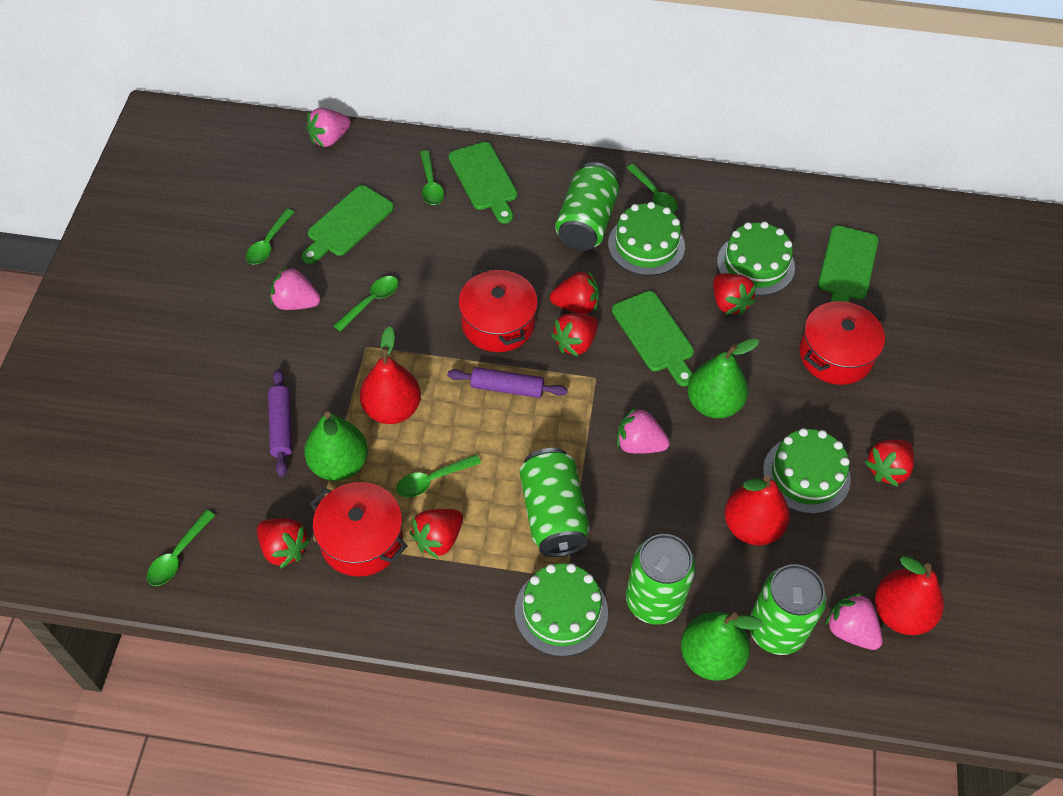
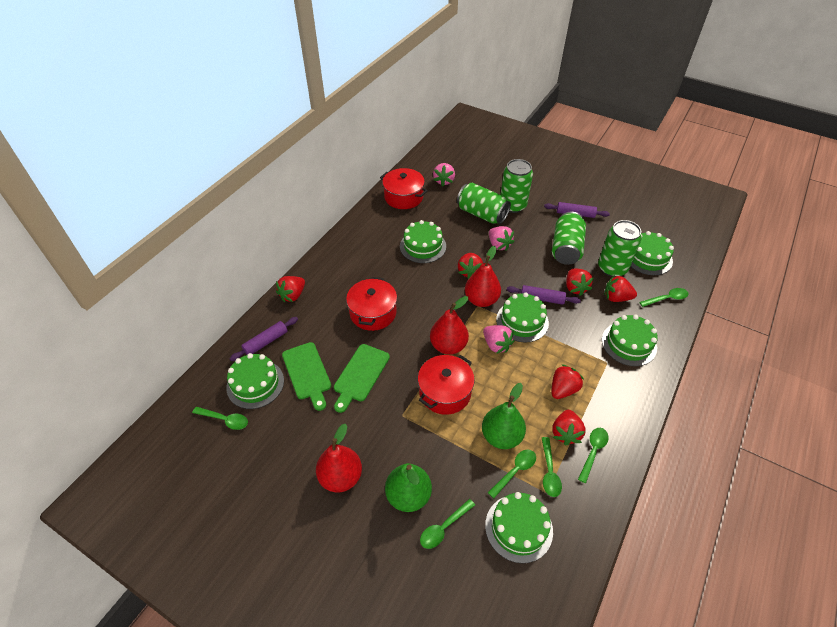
green cake: 4 -> 6
green cutting board: 4 -> 2
green pear: 3 -> 2
pink strawberry: 4 -> 3
purple rolling pin: 2 -> 3

